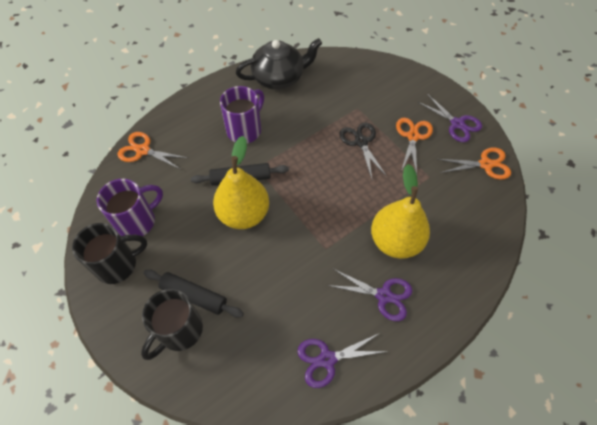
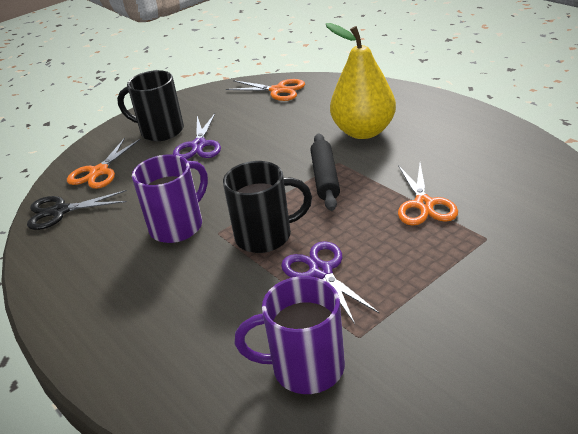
black rolling pin: 2 -> 1
black teapot: 1 -> 0
purple scissors: 3 -> 2
yellow pear: 2 -> 1

